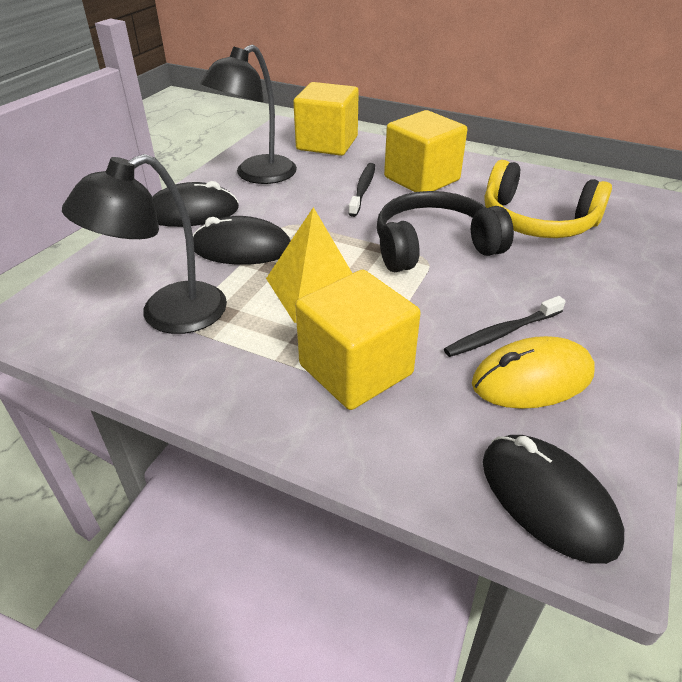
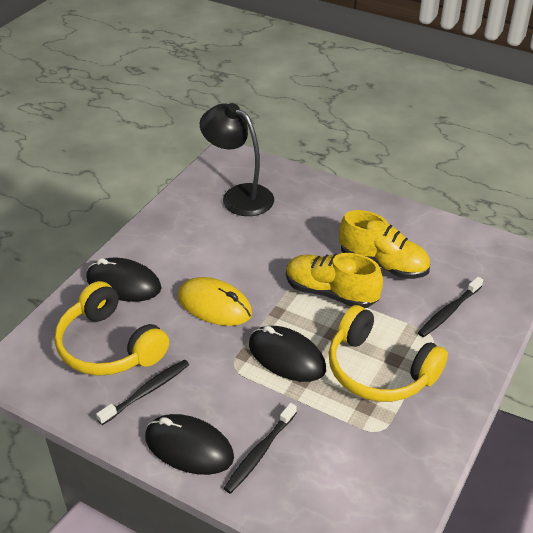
black headphones: 1 -> 0
black lamp: 2 -> 1
black toothbrush: 2 -> 3
yellow cube: 3 -> 0
yellow headphones: 1 -> 2
yellow pyramid: 1 -> 0
yellow shoe: 0 -> 2

